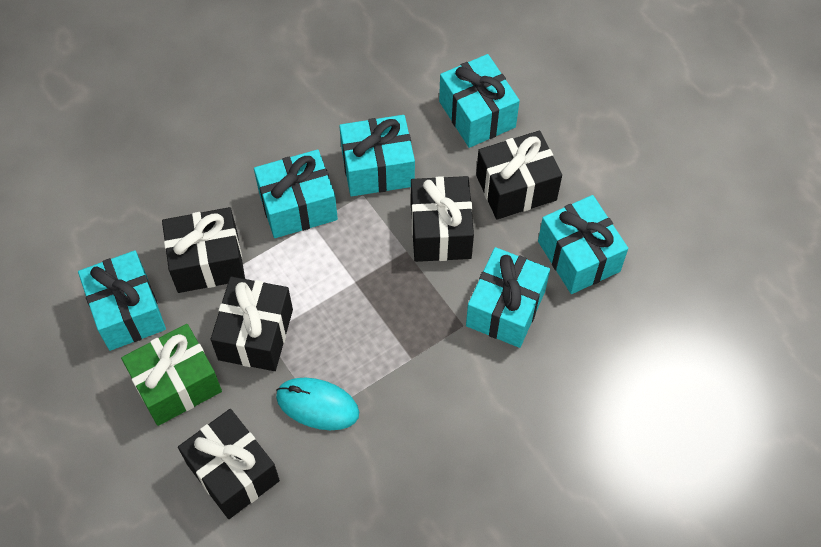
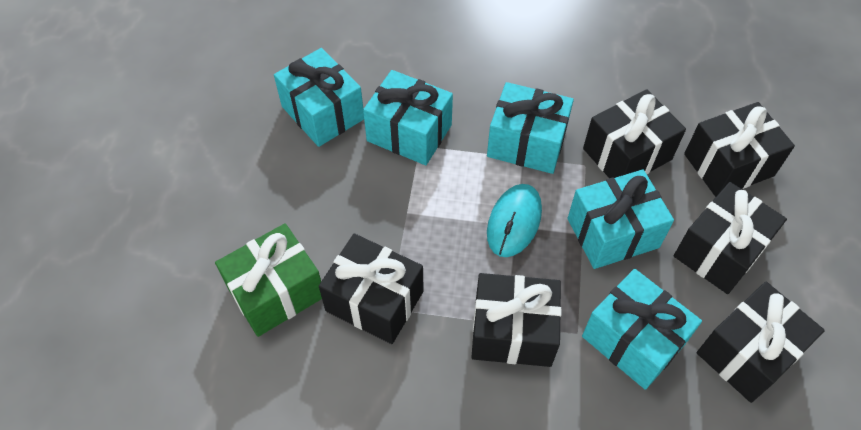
black gift: 5 -> 6
turquoise gift: 6 -> 5

